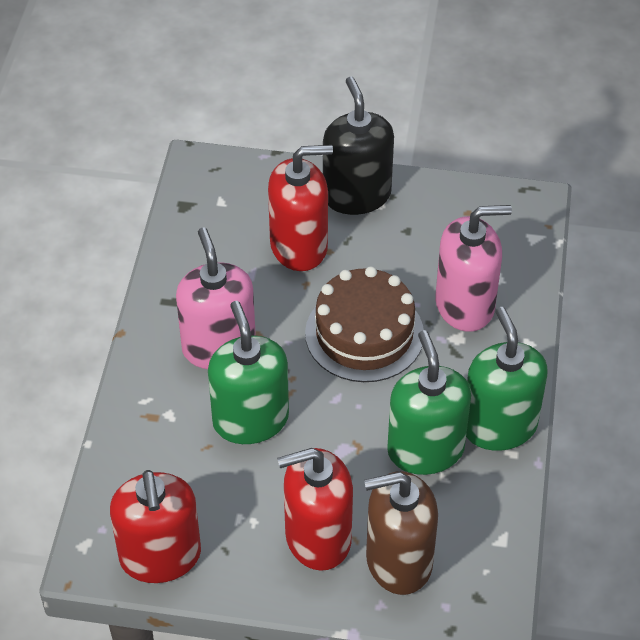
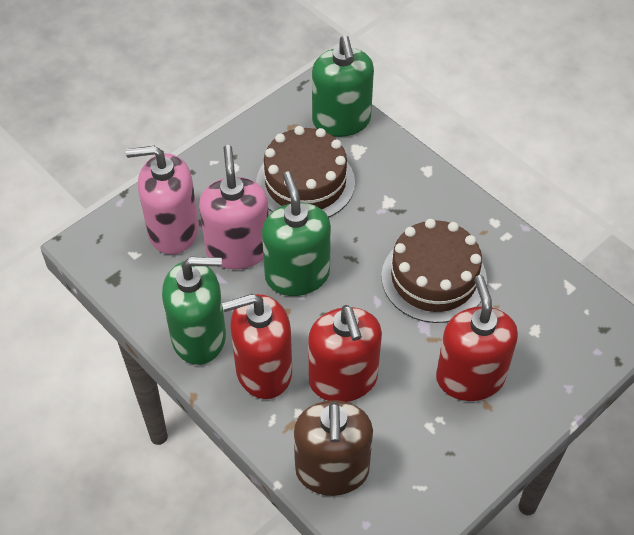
black soap dispenser: 1 -> 0
brown cake: 1 -> 2

